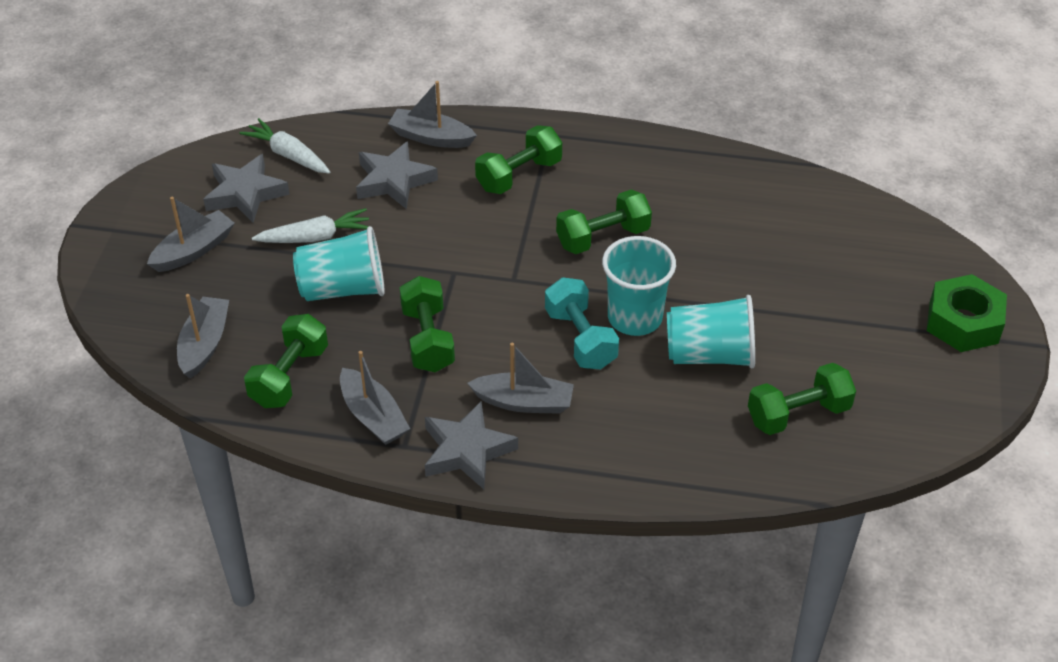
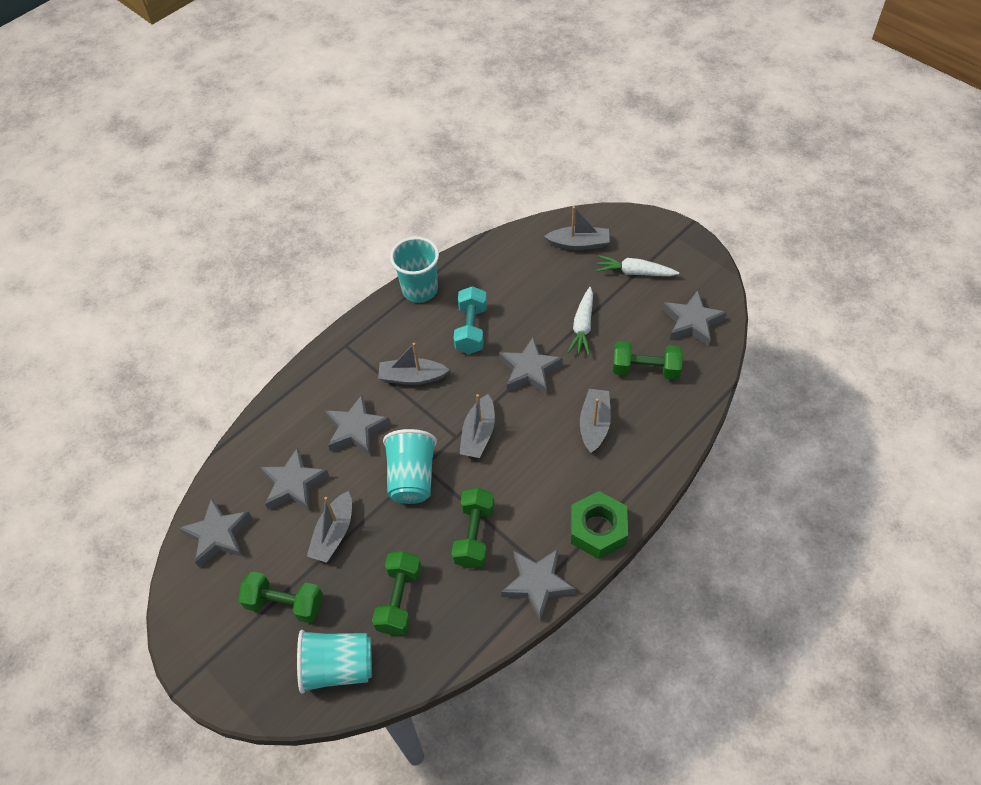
green dumbbell: 5 -> 4
grey star: 3 -> 6

